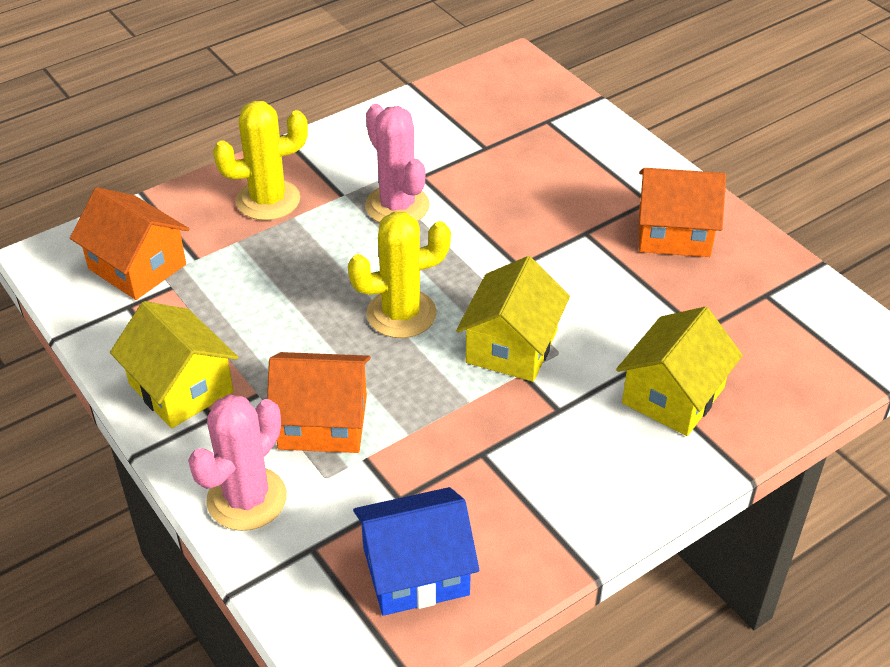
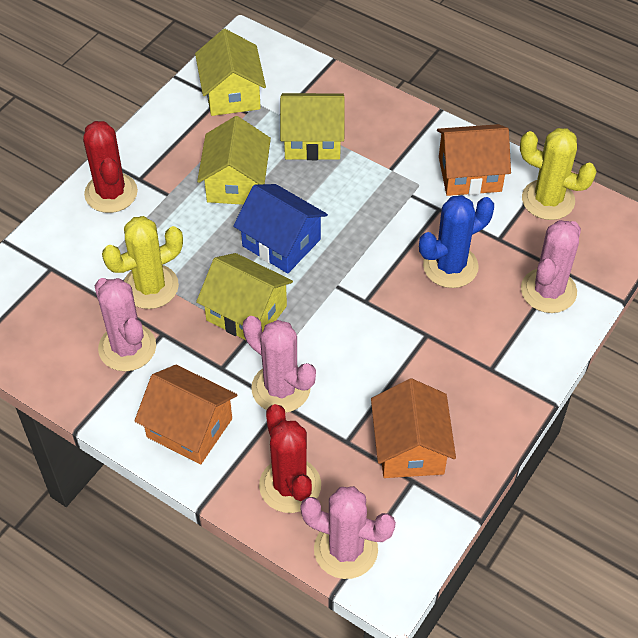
blue cactus: 0 -> 1
pink cactus: 2 -> 4
red cactus: 0 -> 2
yellow house: 3 -> 4

